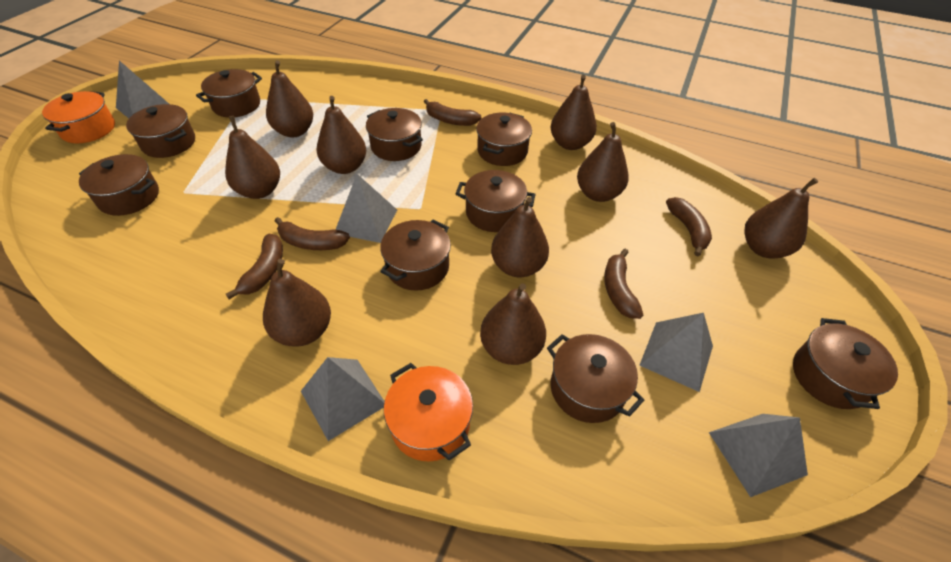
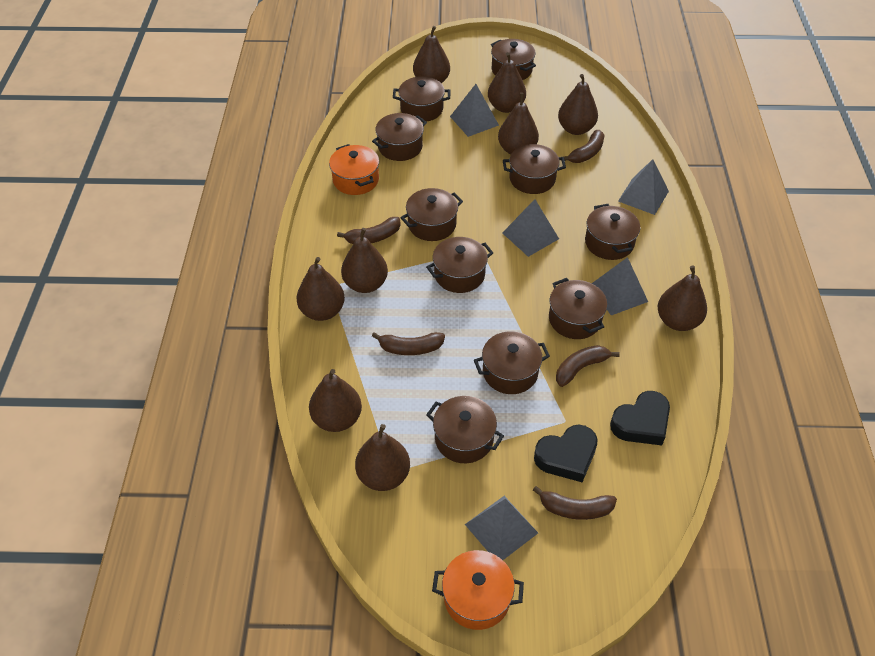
black heart: 0 -> 2
brown pot: 9 -> 10

